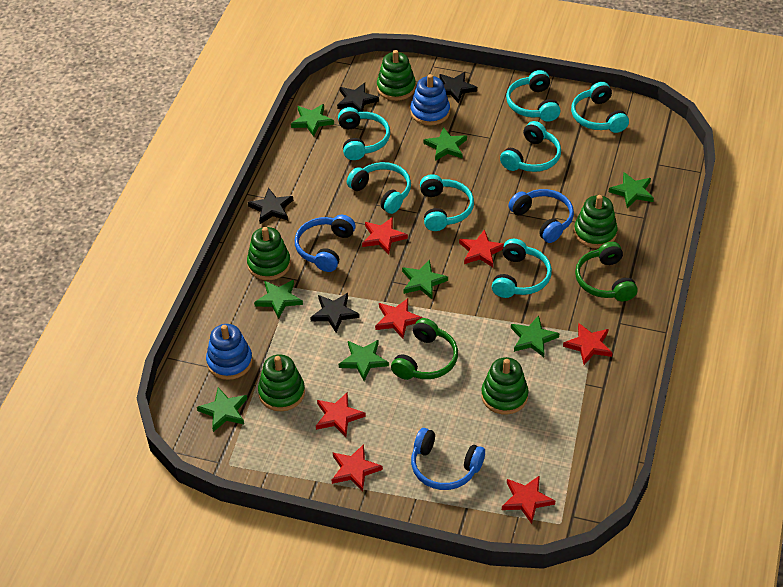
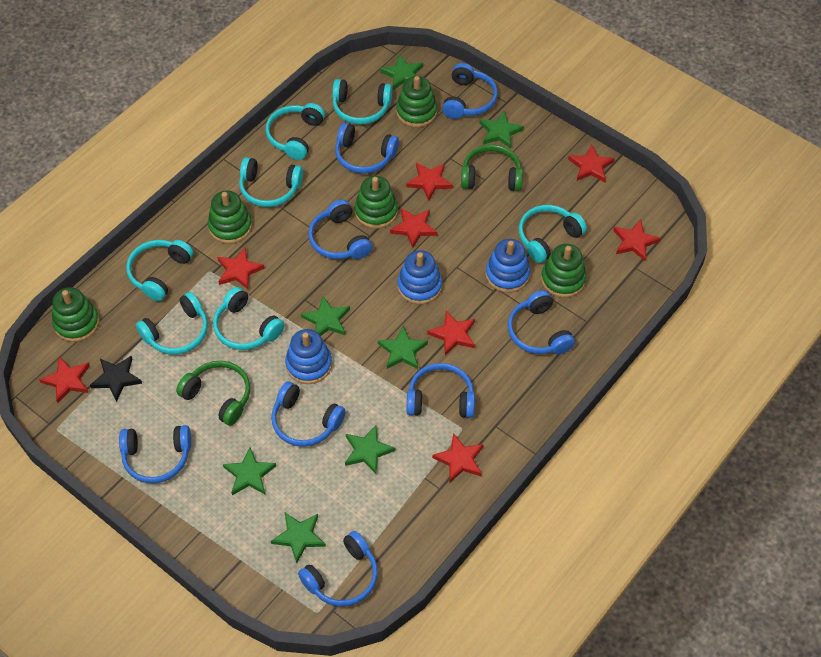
black star: 4 -> 1
blue headphones: 3 -> 8
blue stacking toy: 2 -> 3
green star: 8 -> 7
red star: 7 -> 8

